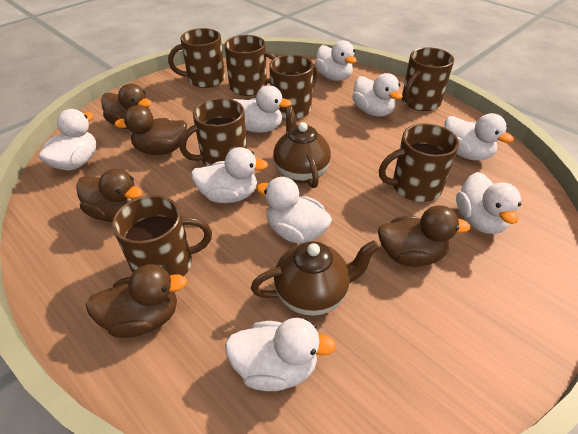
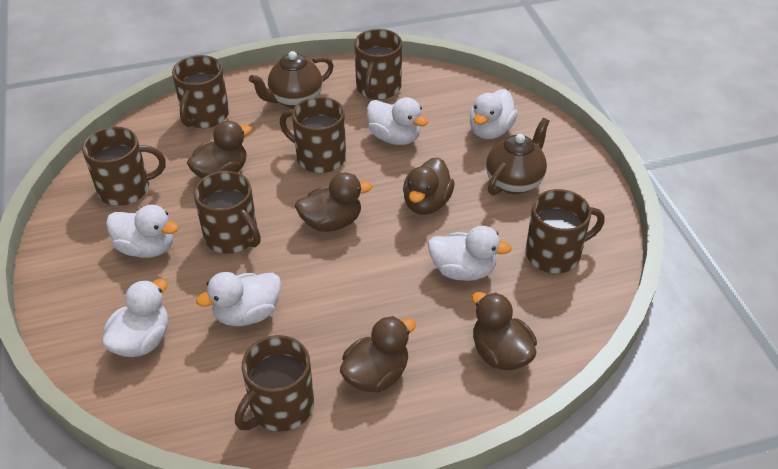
white duck: 9 -> 6

